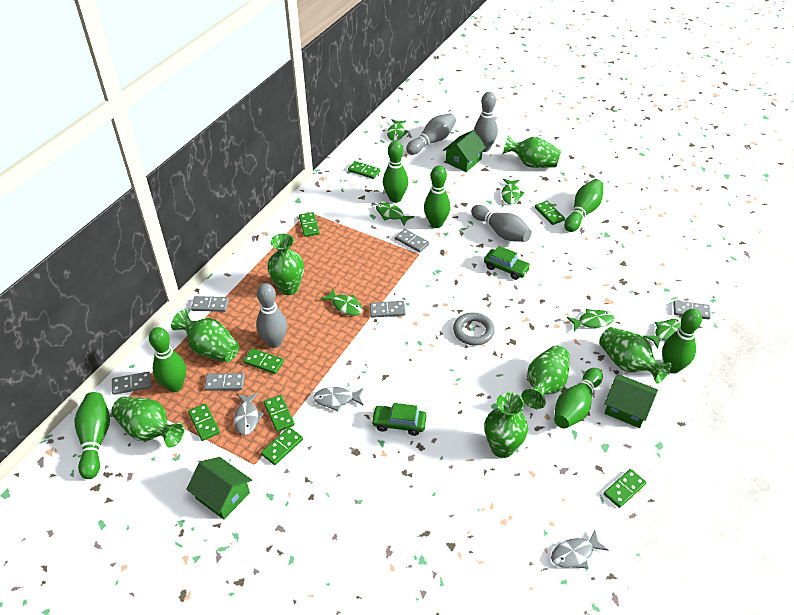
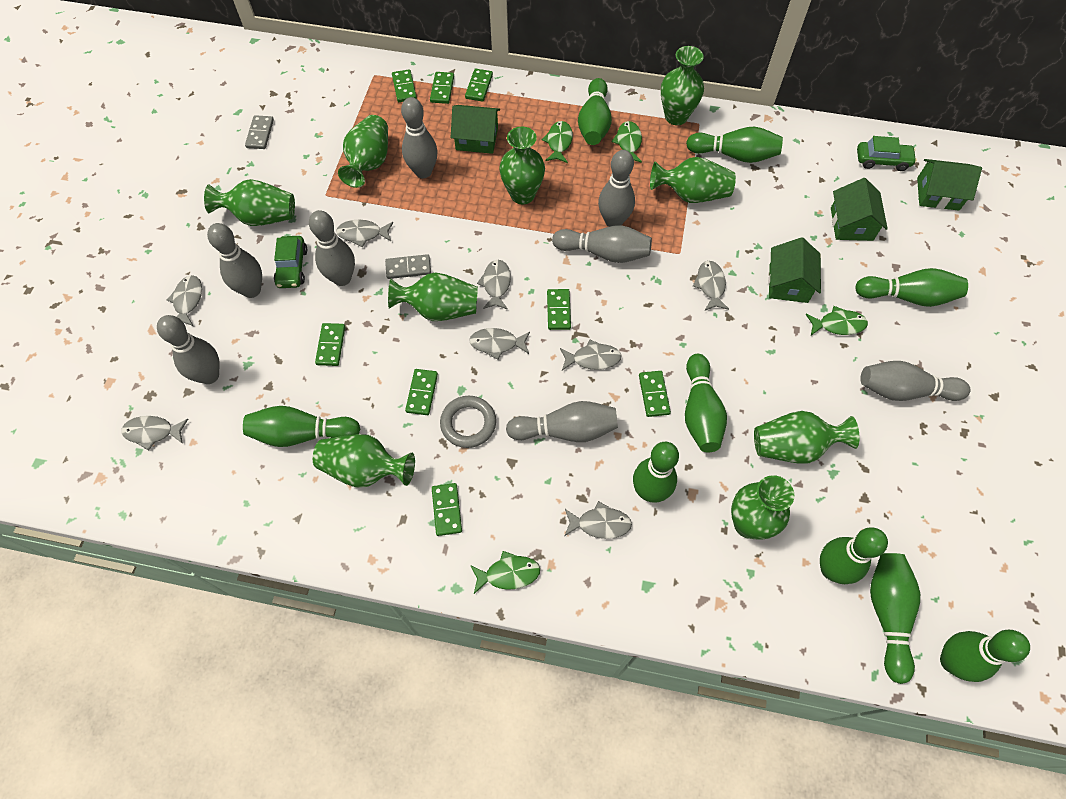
green bowling pin: 7 -> 9
green fish: 6 -> 4
green house: 3 -> 4
green vase: 7 -> 9
grey bowling pin: 4 -> 8
grey domino: 6 -> 2
grey fish: 3 -> 8

